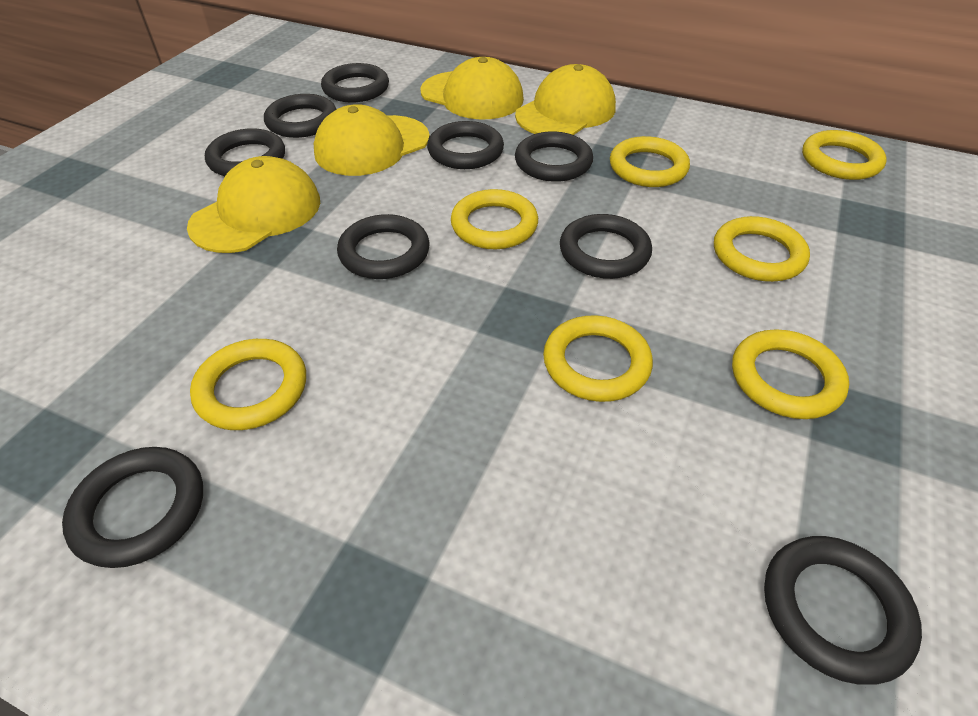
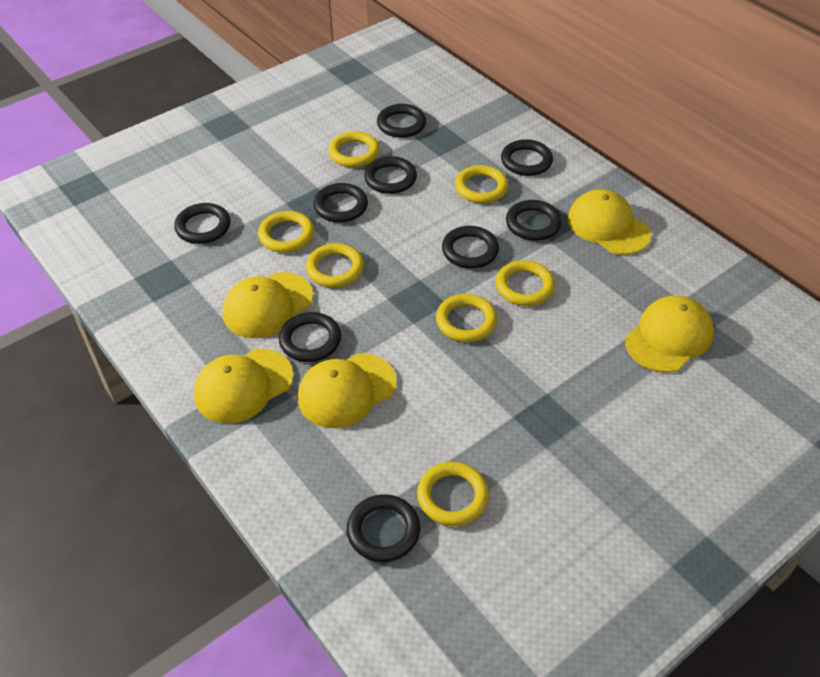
yellow cap: 4 -> 5

